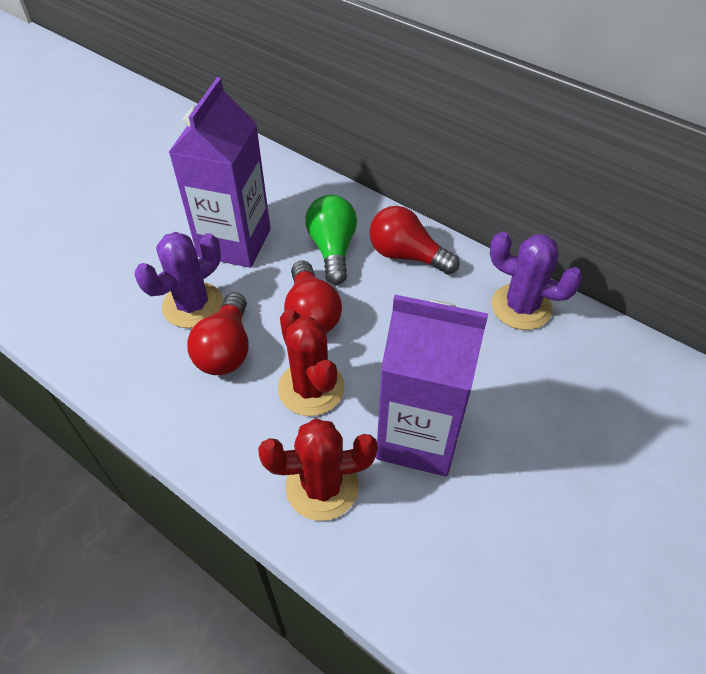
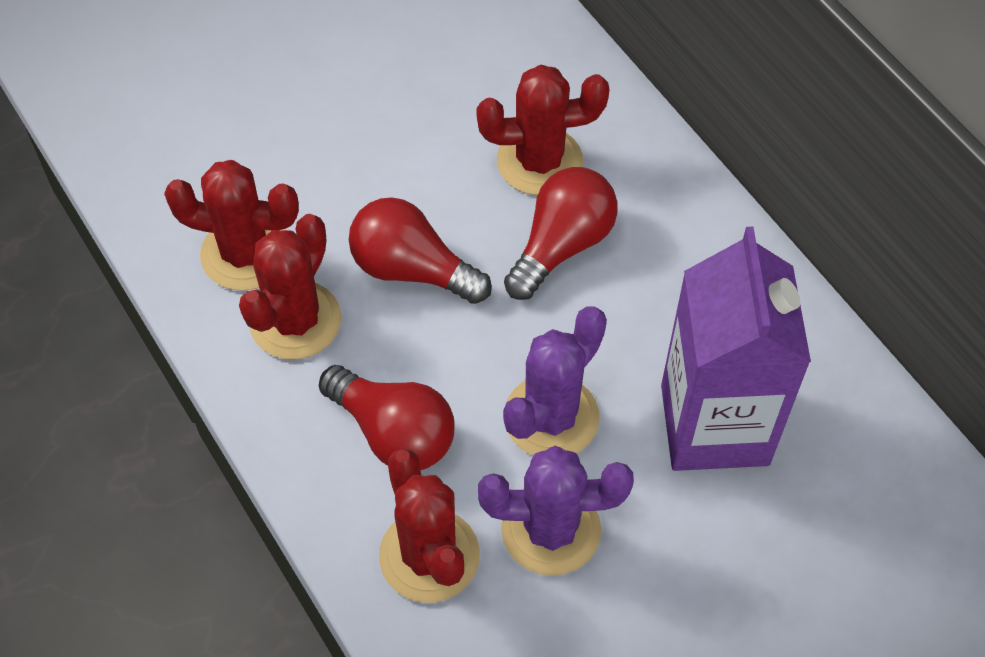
green light bulb: 1 -> 0
purple carton: 2 -> 1
red cactus: 2 -> 4

